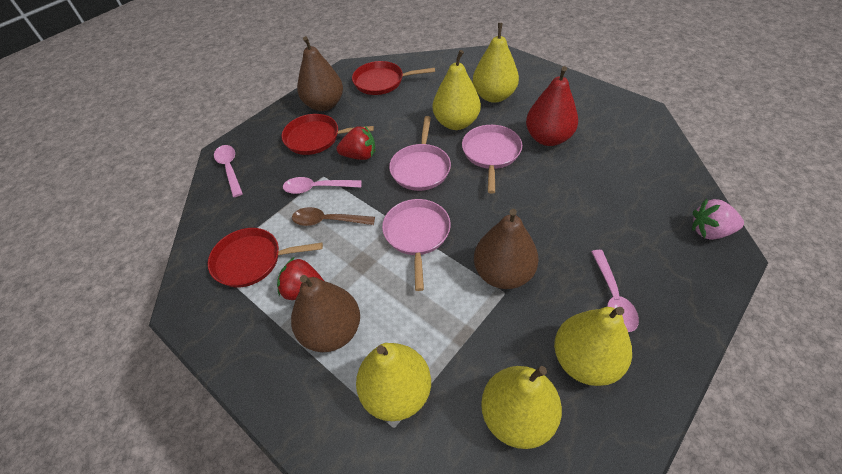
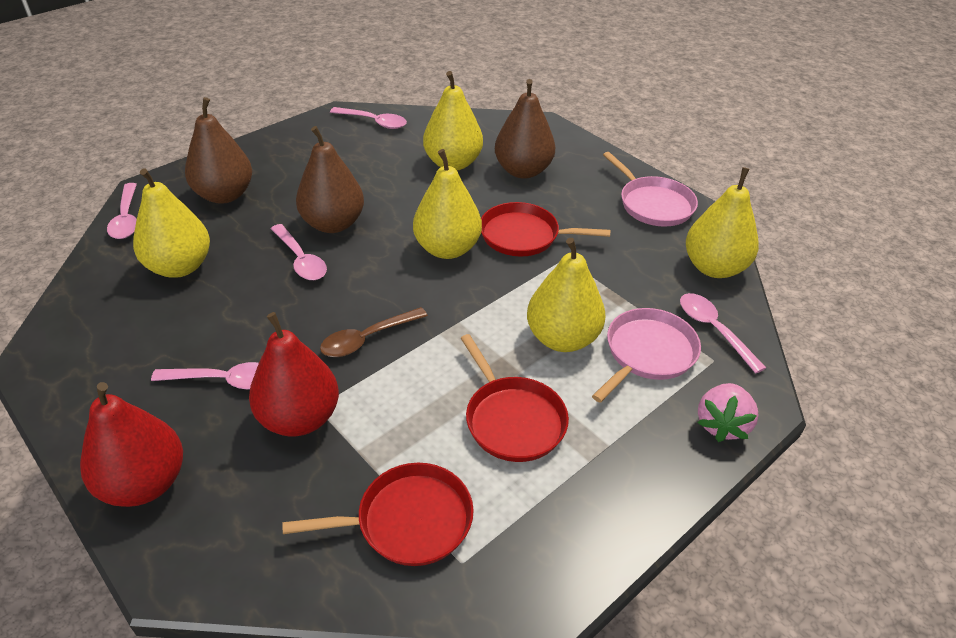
pink pan: 3 -> 2
pink spoon: 3 -> 5
red pear: 1 -> 2
red strawberry: 2 -> 0

